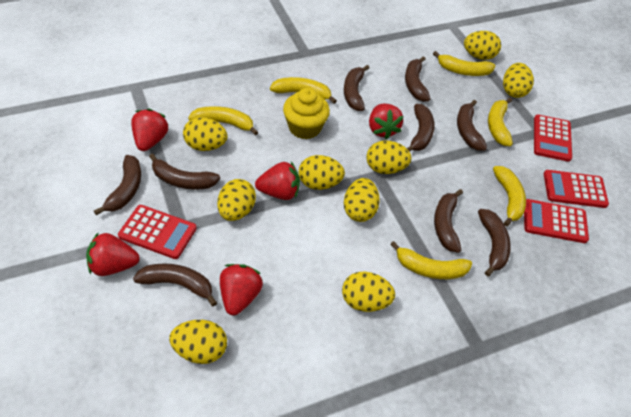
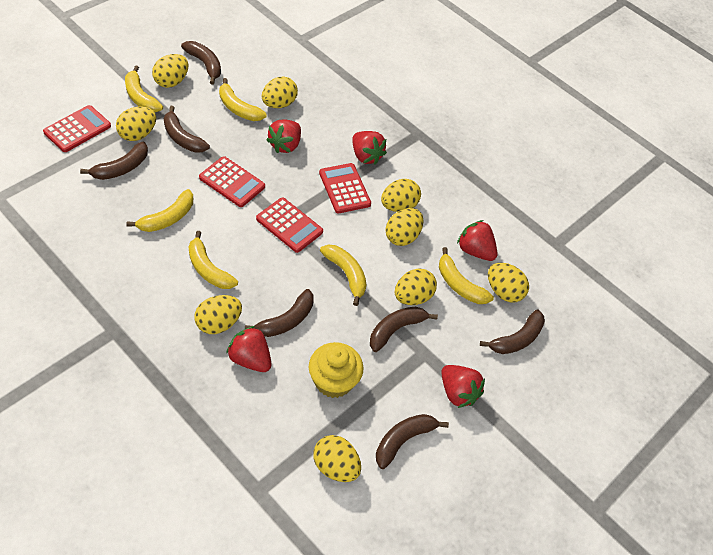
brown banana: 9 -> 7

